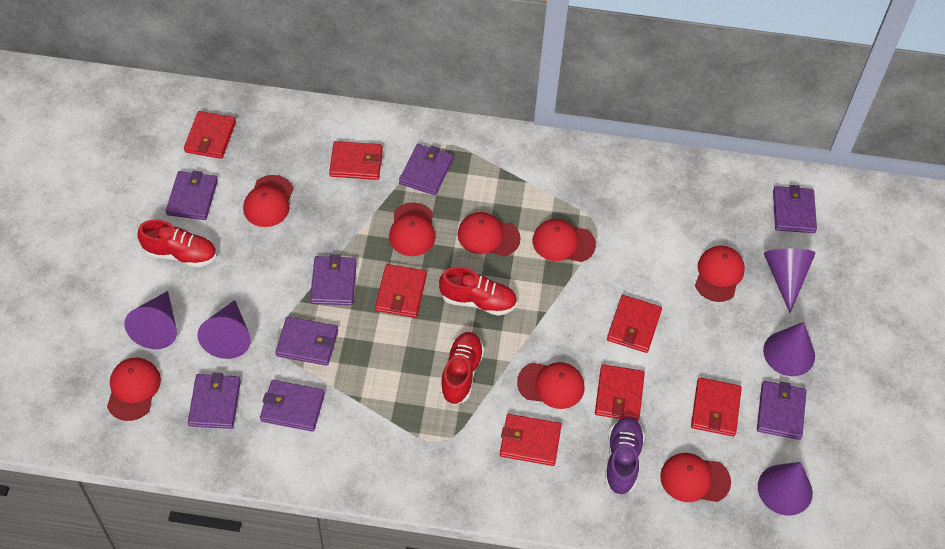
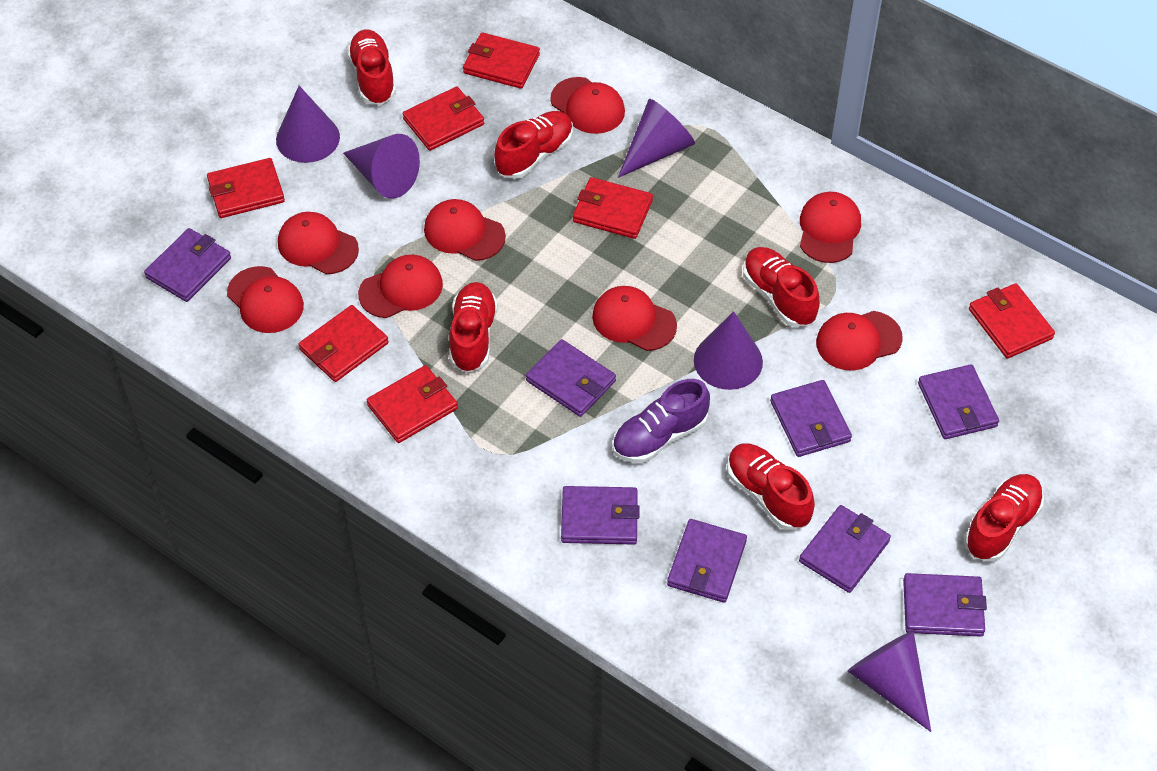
red shoe: 3 -> 6

